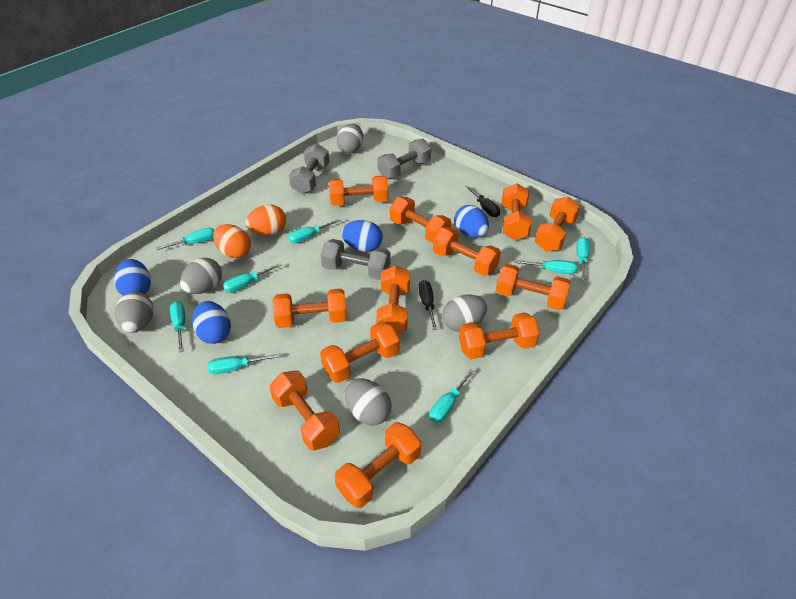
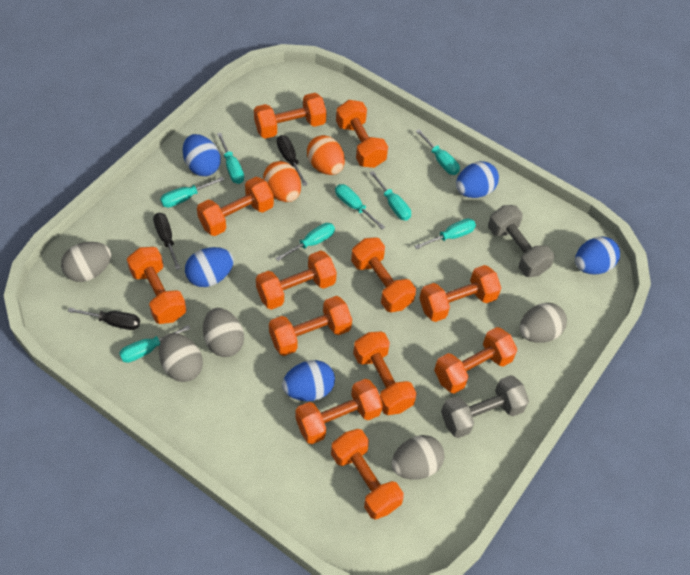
black screwdriver: 2 -> 3
blue egg: 4 -> 5
grey dumbbell: 3 -> 2

